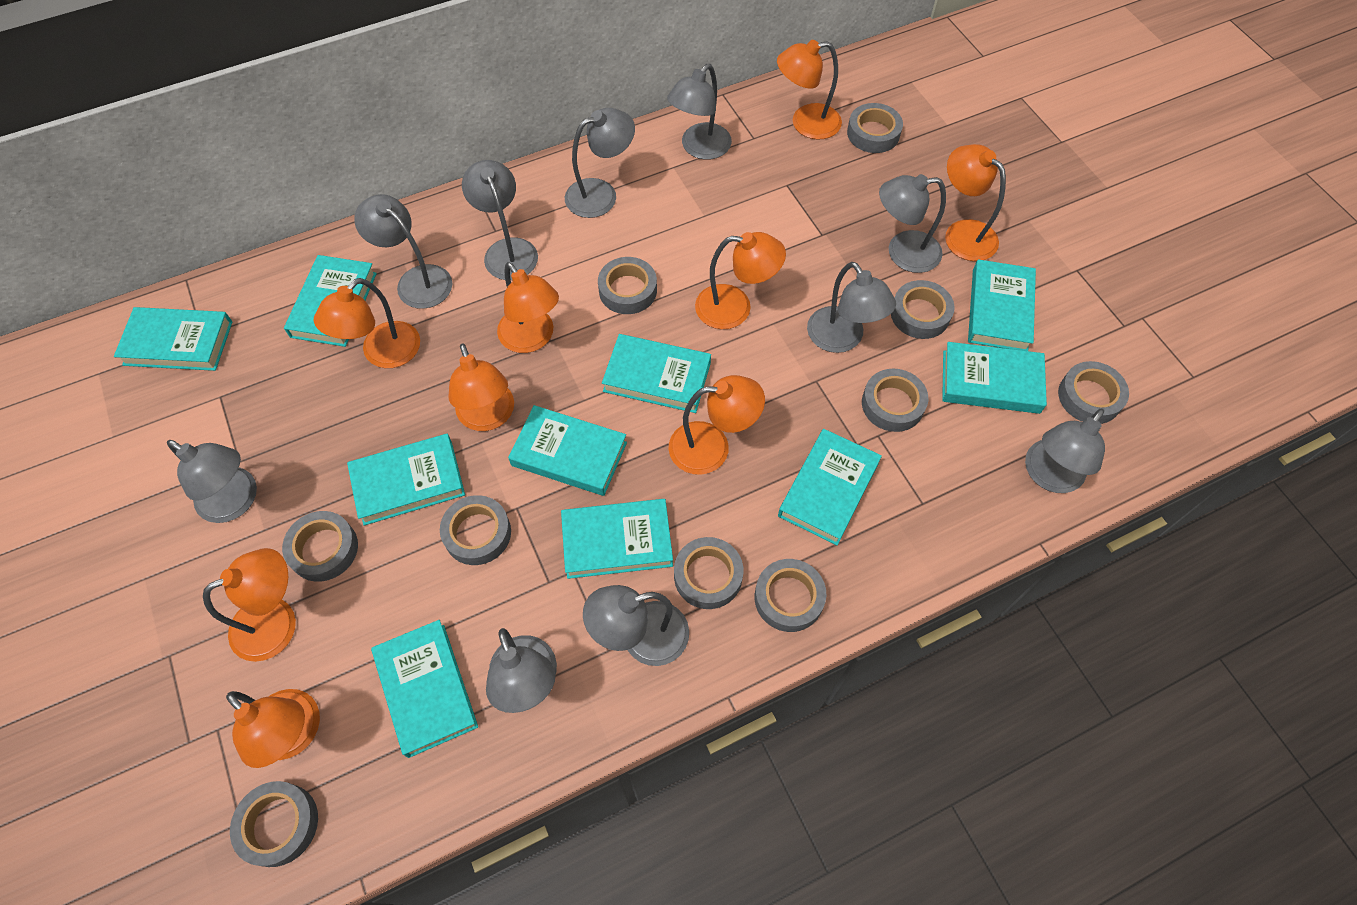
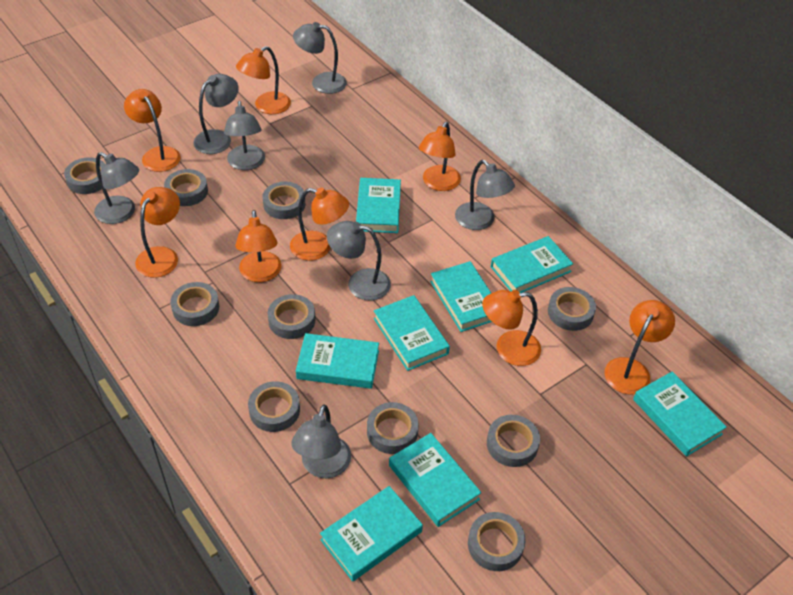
grey lamp: 10 -> 7
orange lamp: 9 -> 8
turquoise book: 10 -> 8

